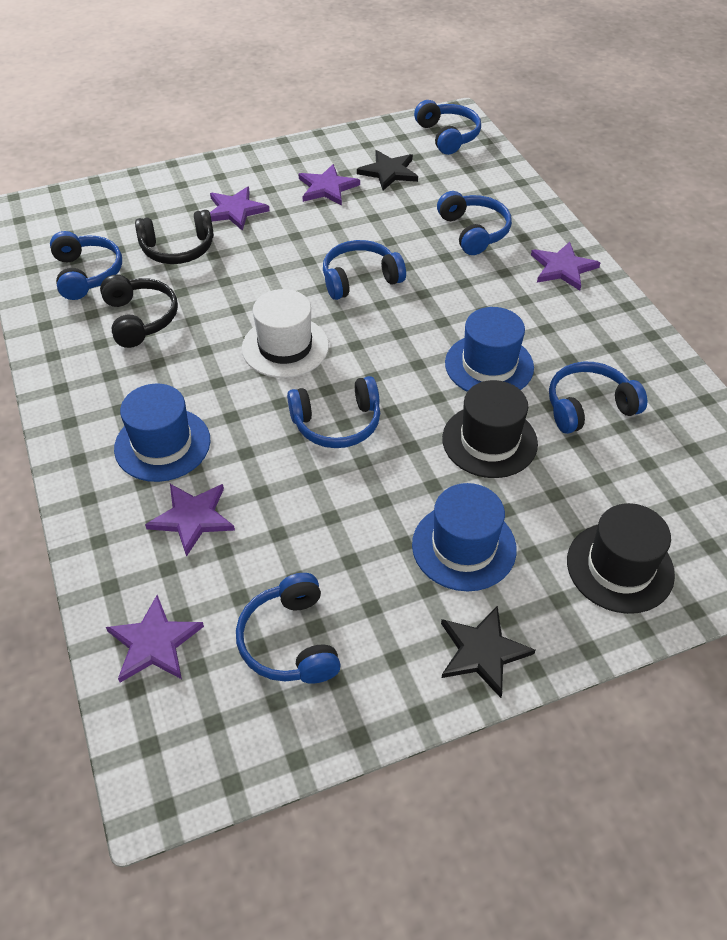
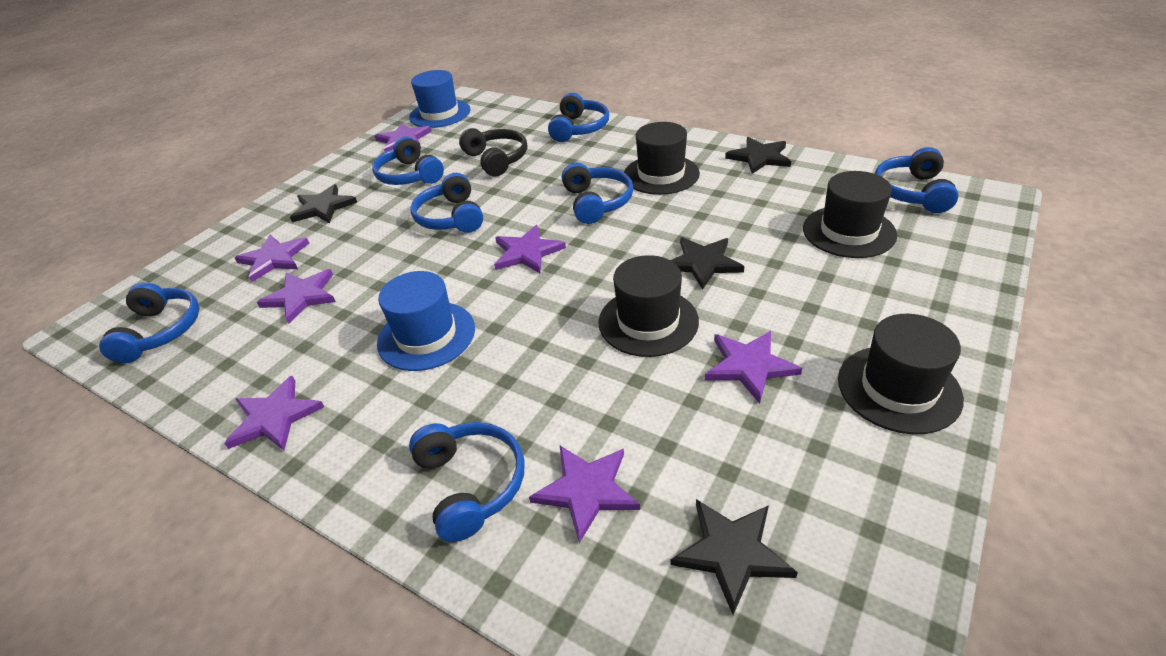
black hat: 2 -> 4
black headphones: 2 -> 1
black star: 2 -> 4
blue hat: 3 -> 2
purple star: 5 -> 7
white hat: 1 -> 0

